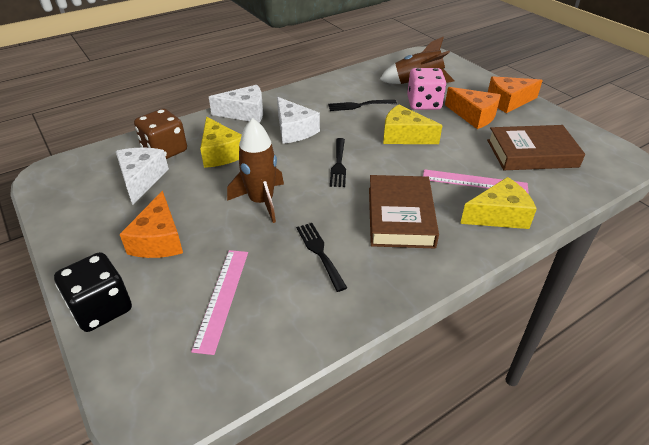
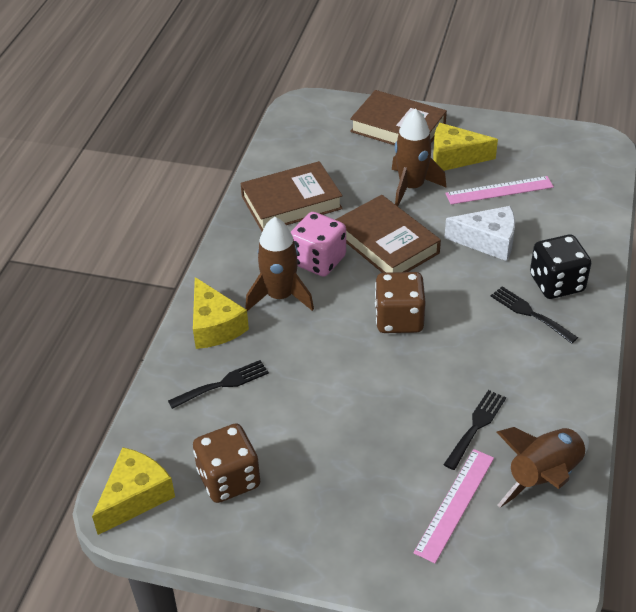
brown book: 2 -> 3
brown dice: 1 -> 2
brown rocket: 2 -> 3
orange cheese: 3 -> 0
white cheese: 3 -> 1

